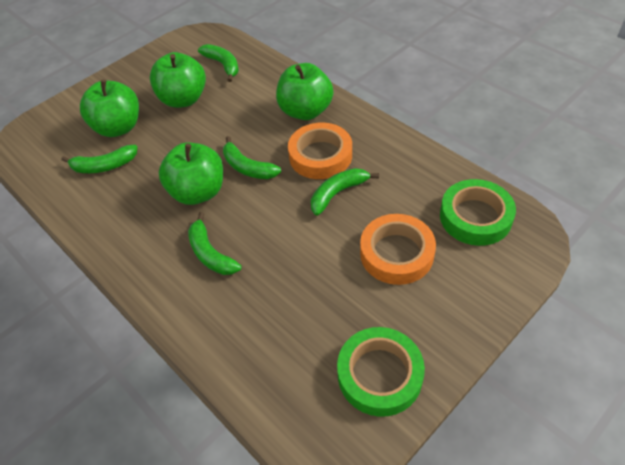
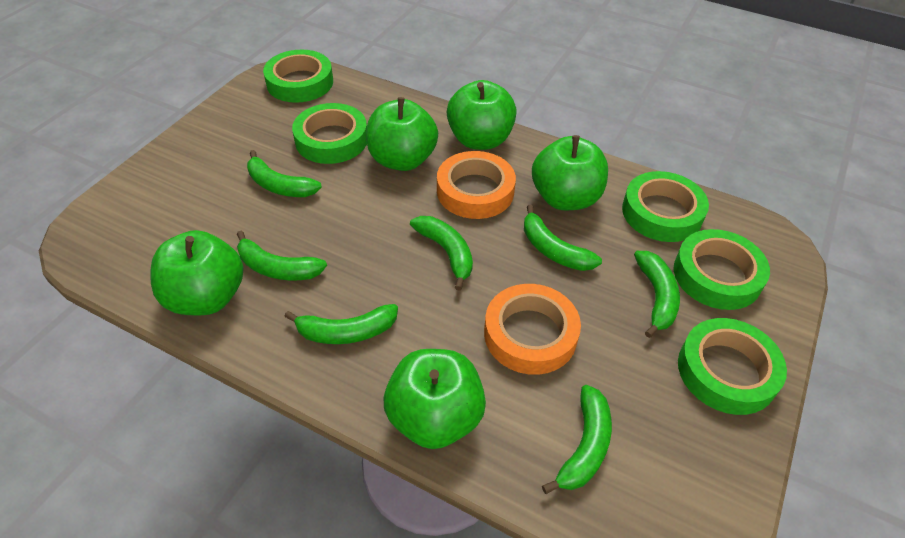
green apple: 4 -> 5
green banana: 5 -> 7
green tape: 2 -> 5

